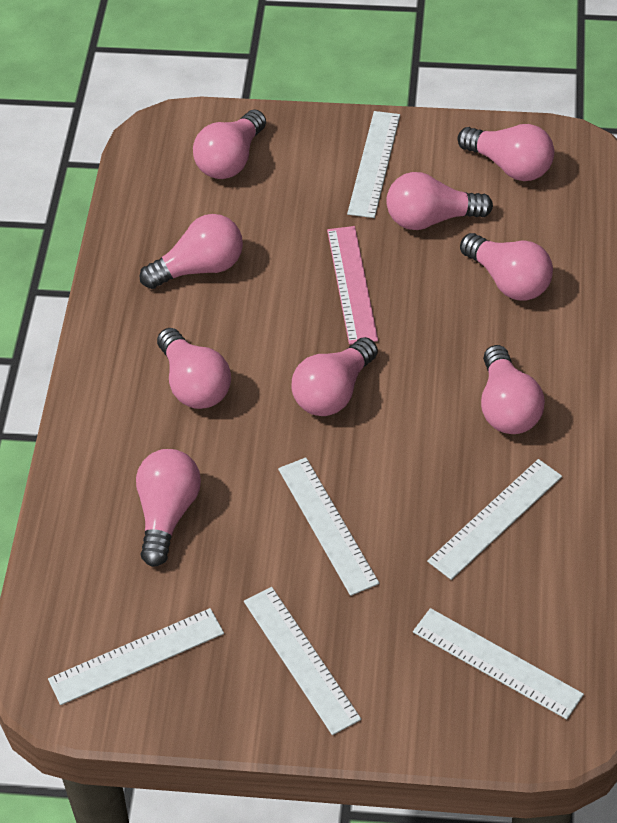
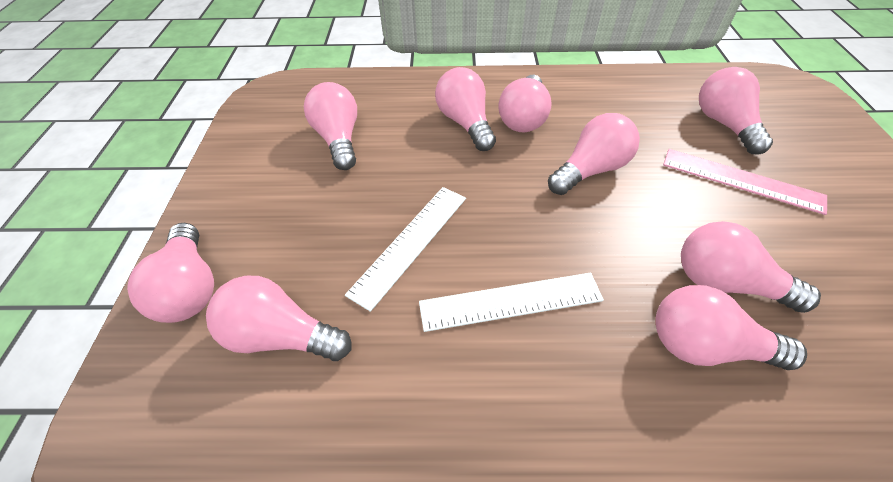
white ruler: 6 -> 2

